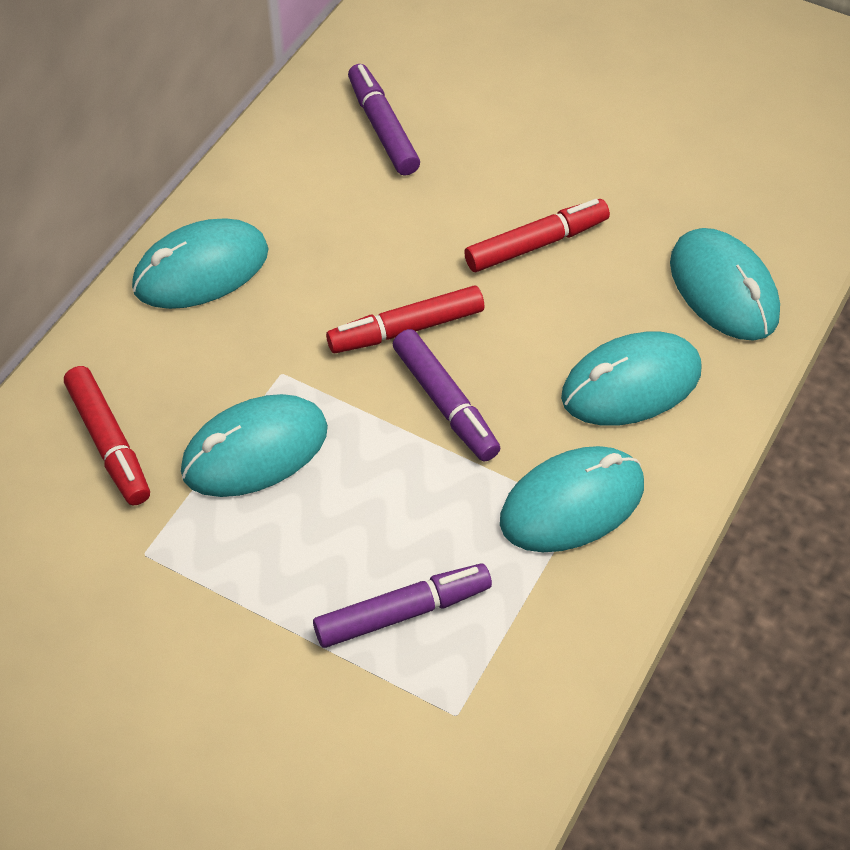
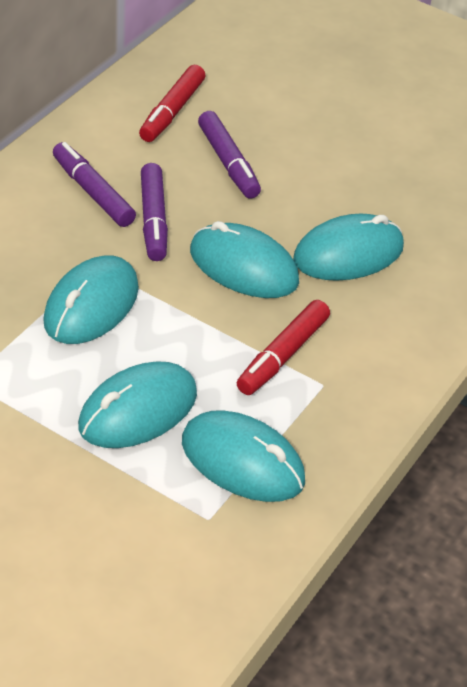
red marker: 3 -> 2

